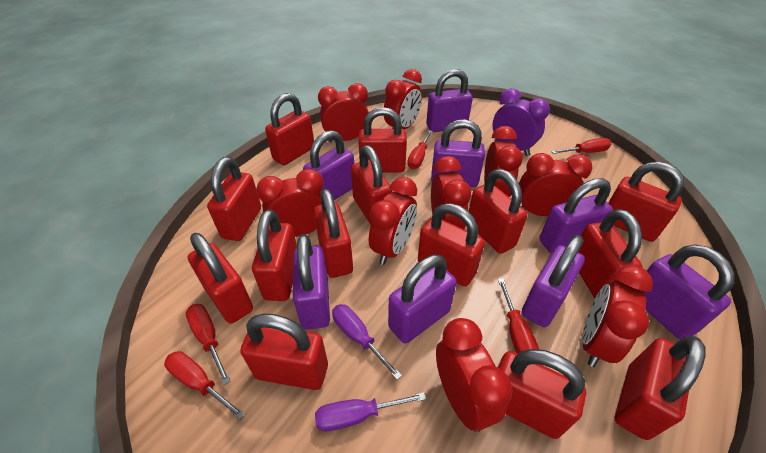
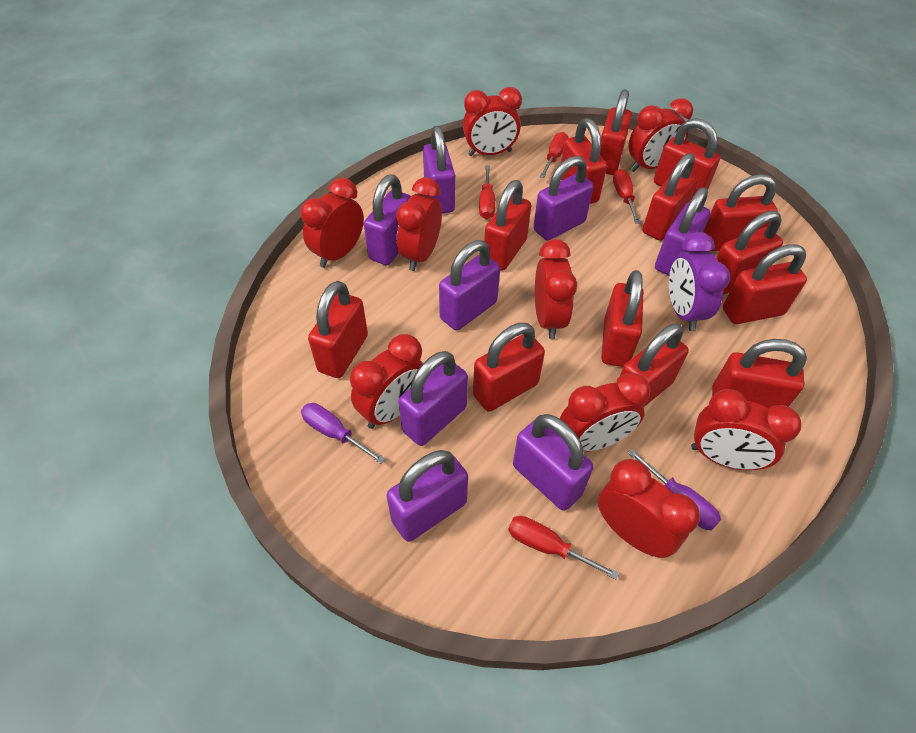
red padlock: 14 -> 13
red screwdriver: 5 -> 4

